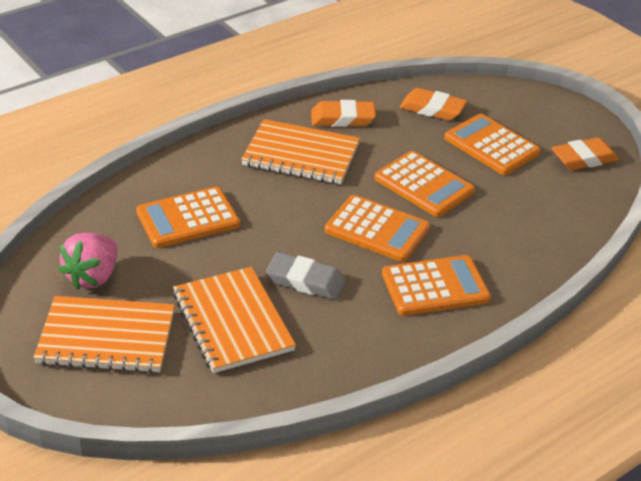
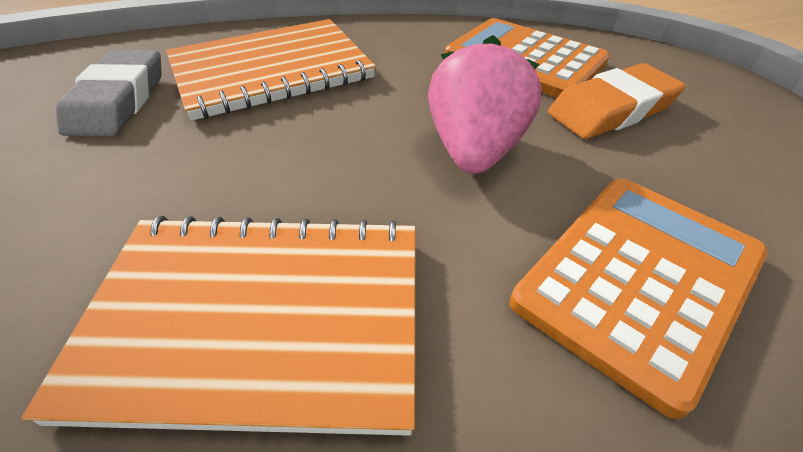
orange calculator: 5 -> 2
orange eraser: 3 -> 1
orange notebook: 3 -> 2

